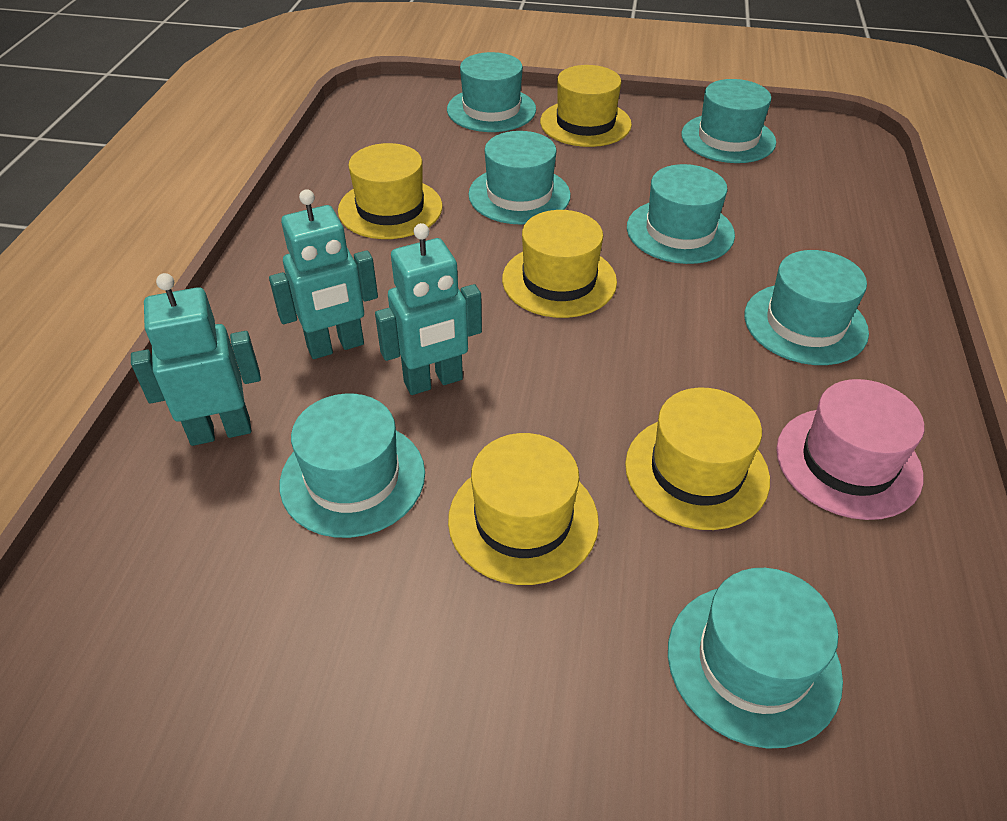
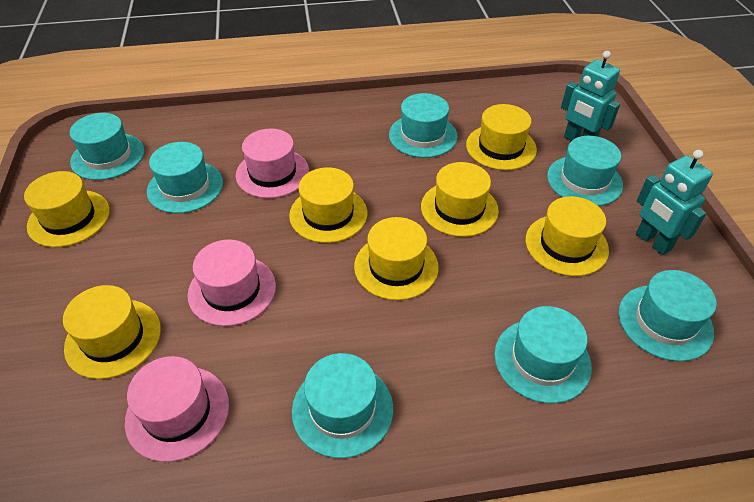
pink hat: 1 -> 3
turquoise robot: 3 -> 2
yellow hat: 5 -> 7

